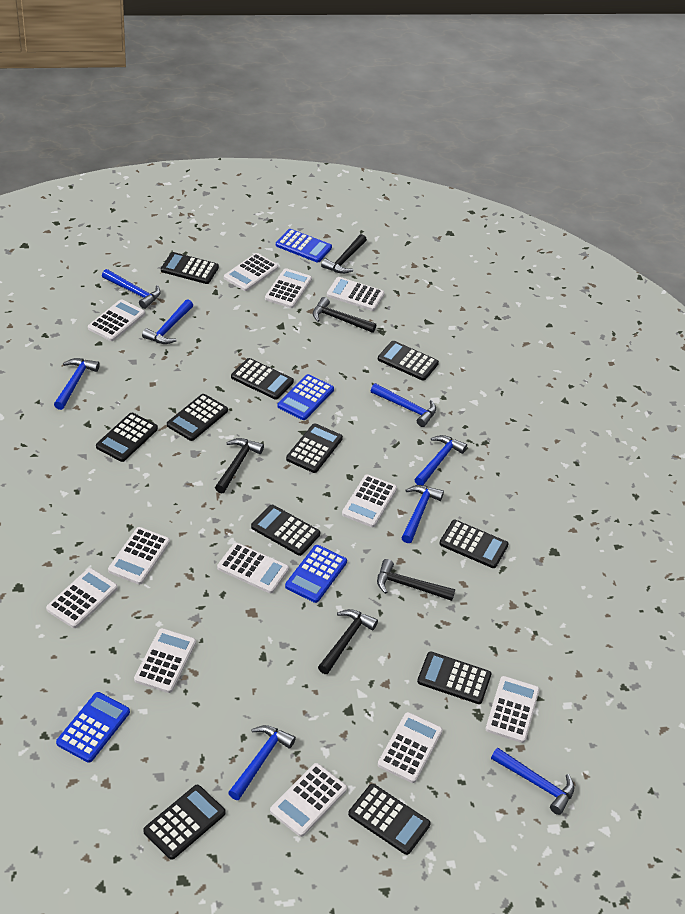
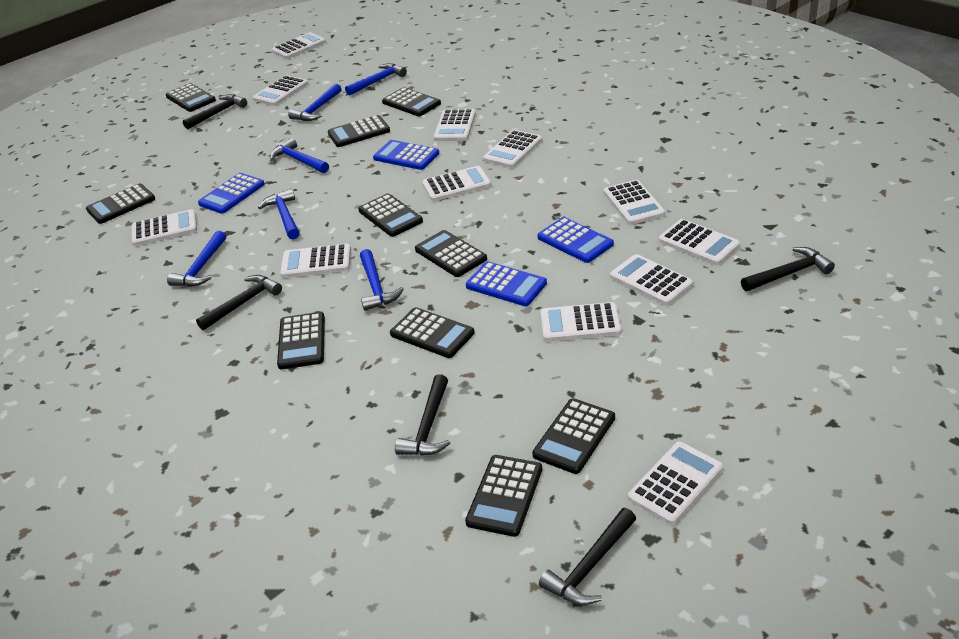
black calculator: 11 -> 10
blue hammer: 8 -> 6

